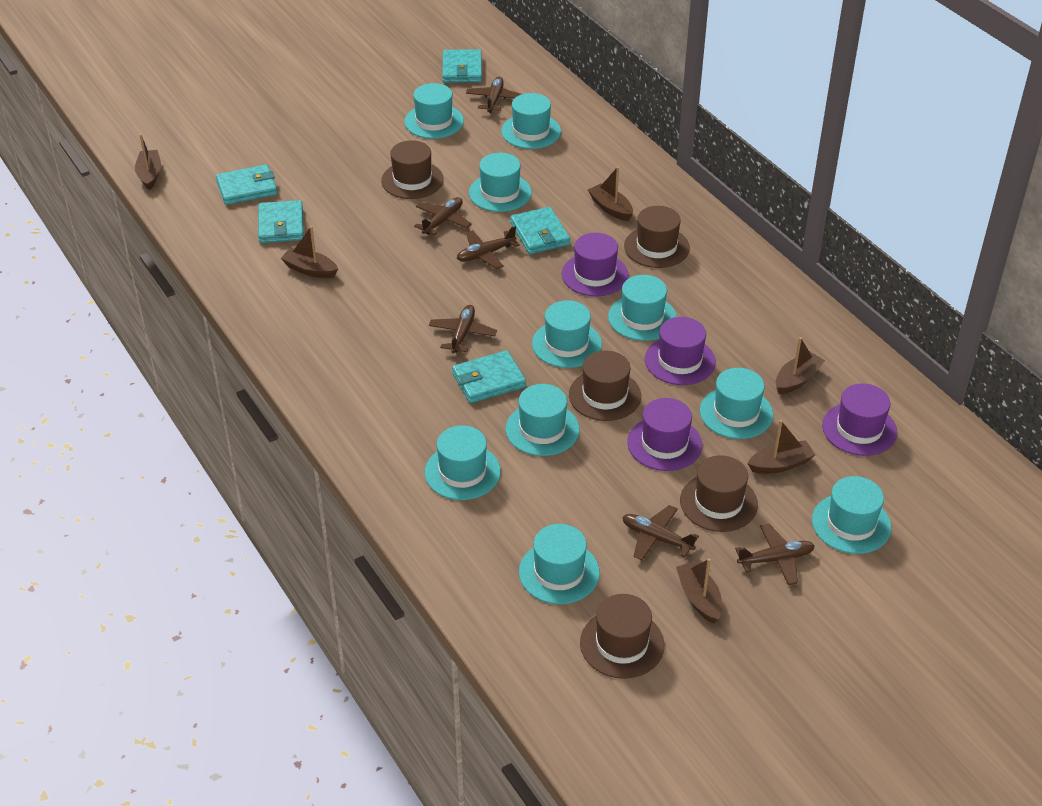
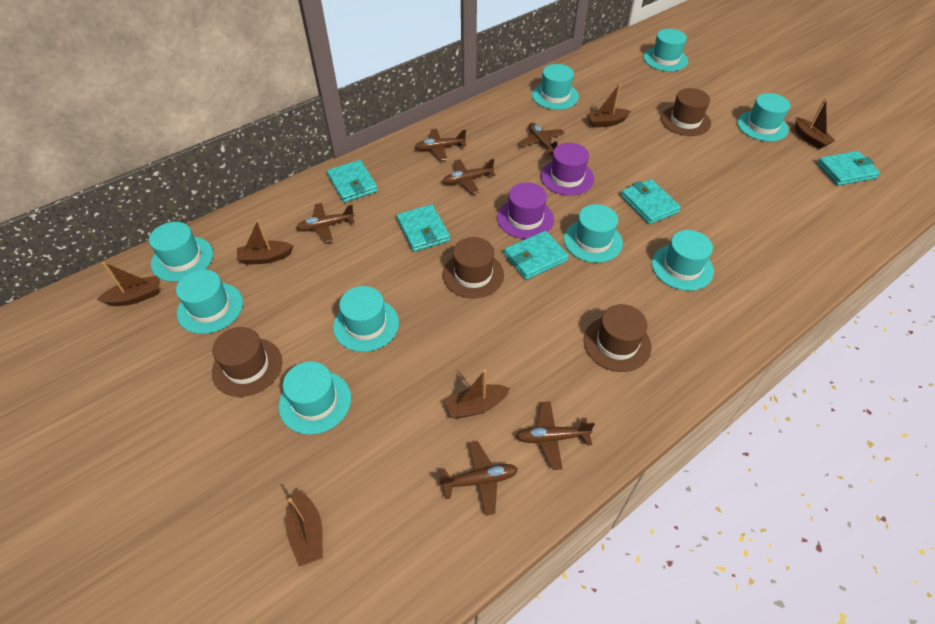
brown hat: 5 -> 4
purple hat: 4 -> 2
turquoise hat: 10 -> 9

